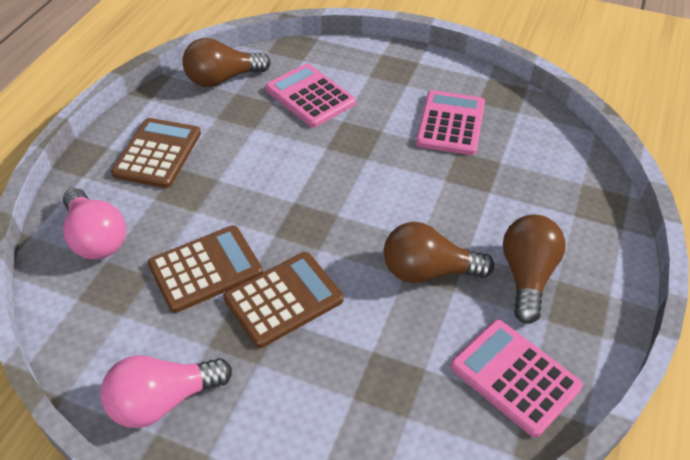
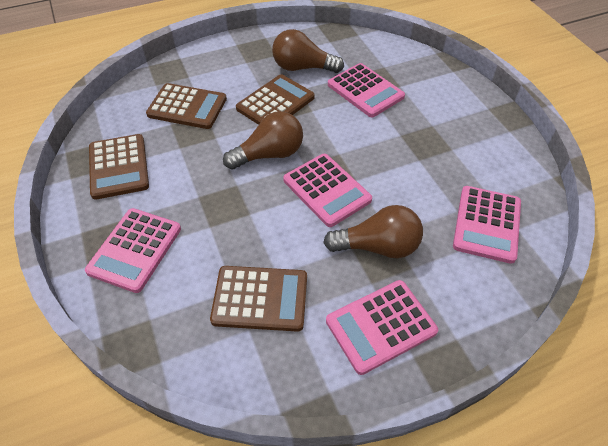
brown calculator: 3 -> 4
pink calculator: 3 -> 5
pink light bulb: 2 -> 0

